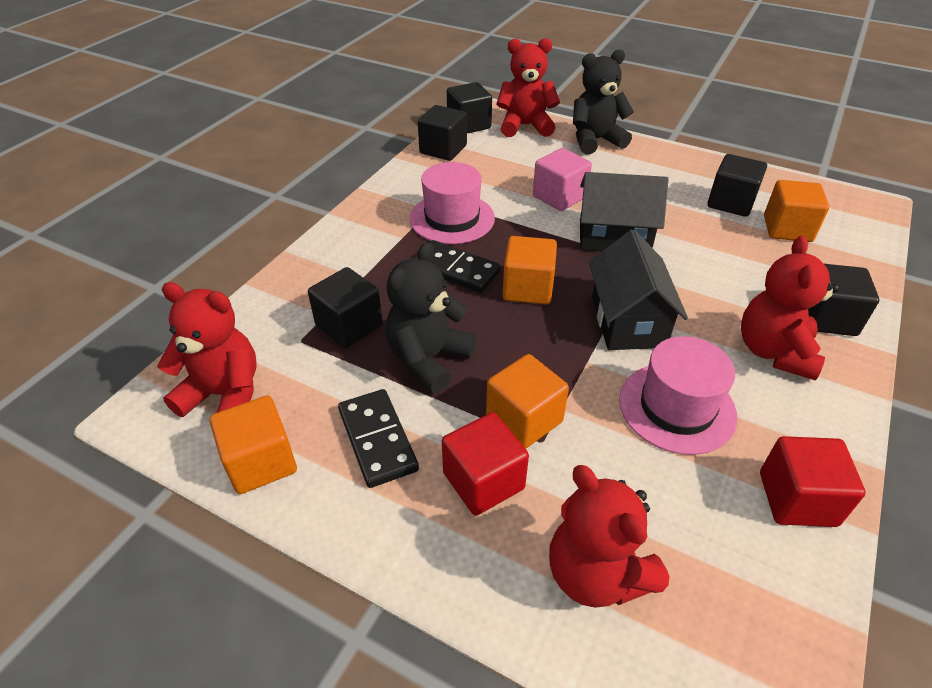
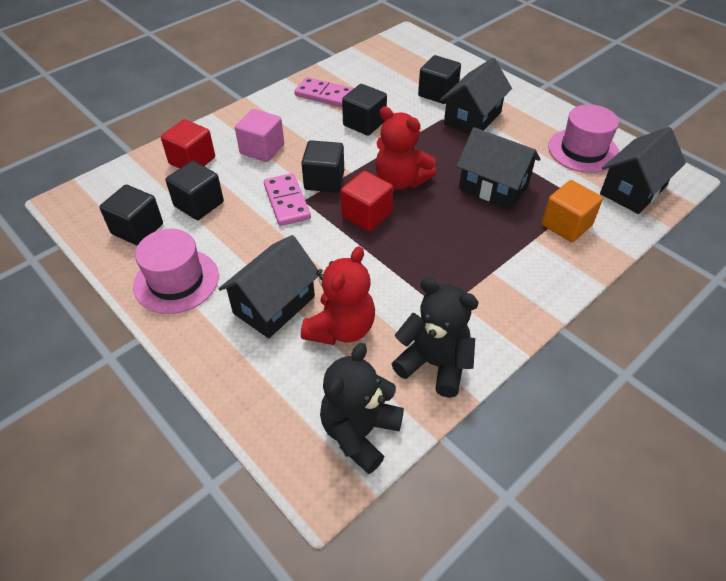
black domino: 2 -> 0
black house: 2 -> 4
orange cube: 4 -> 1
pink domino: 0 -> 2
red teddy bear: 4 -> 2

